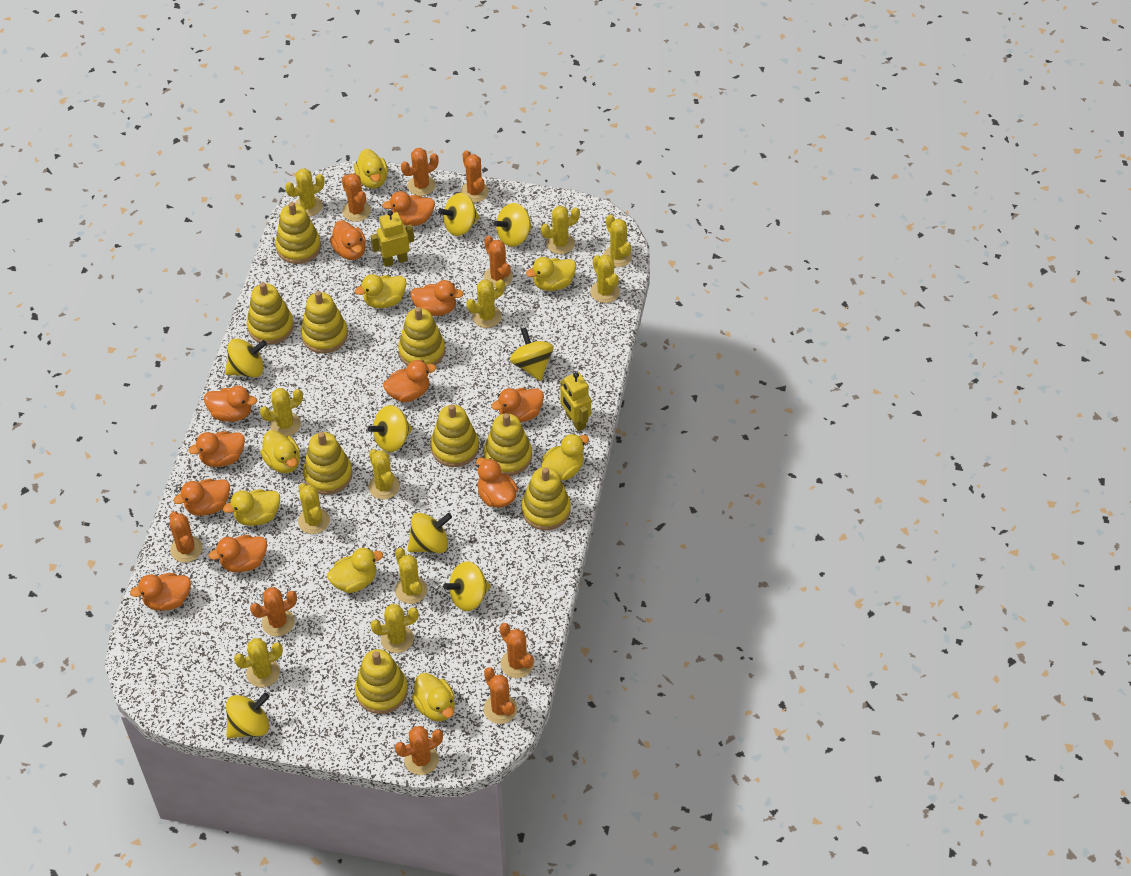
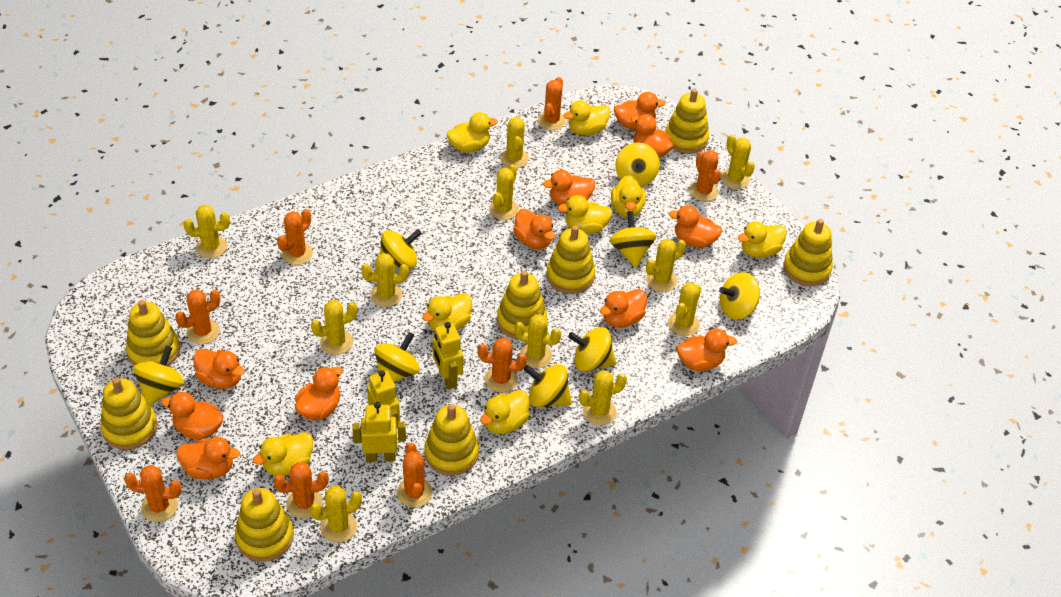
orange cactus: 9 -> 8
yellow robot: 2 -> 3
yellow stacking toy: 9 -> 8

